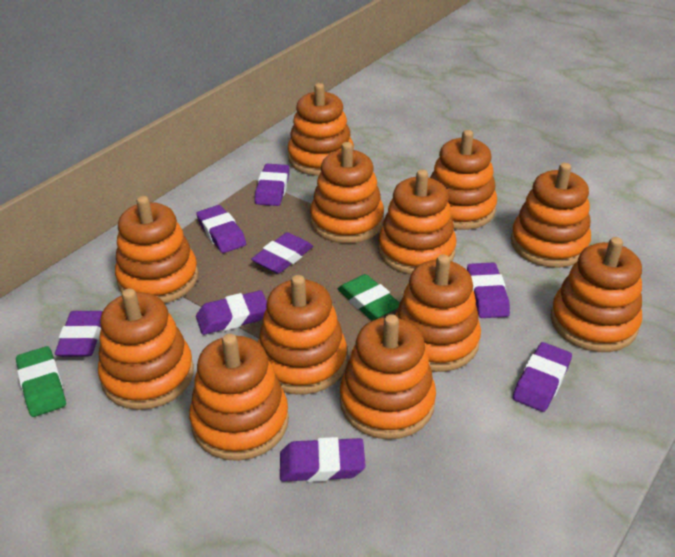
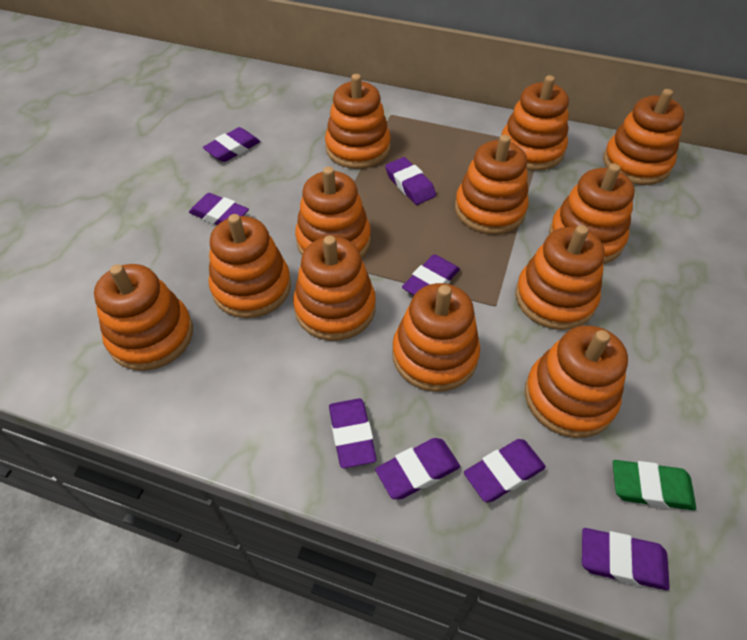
green eraser: 2 -> 1

